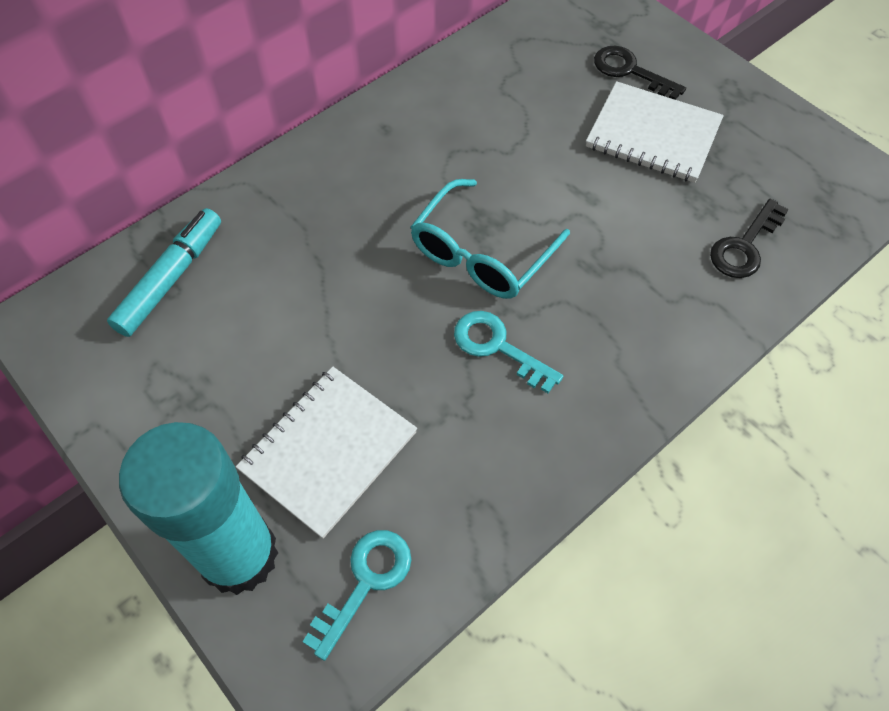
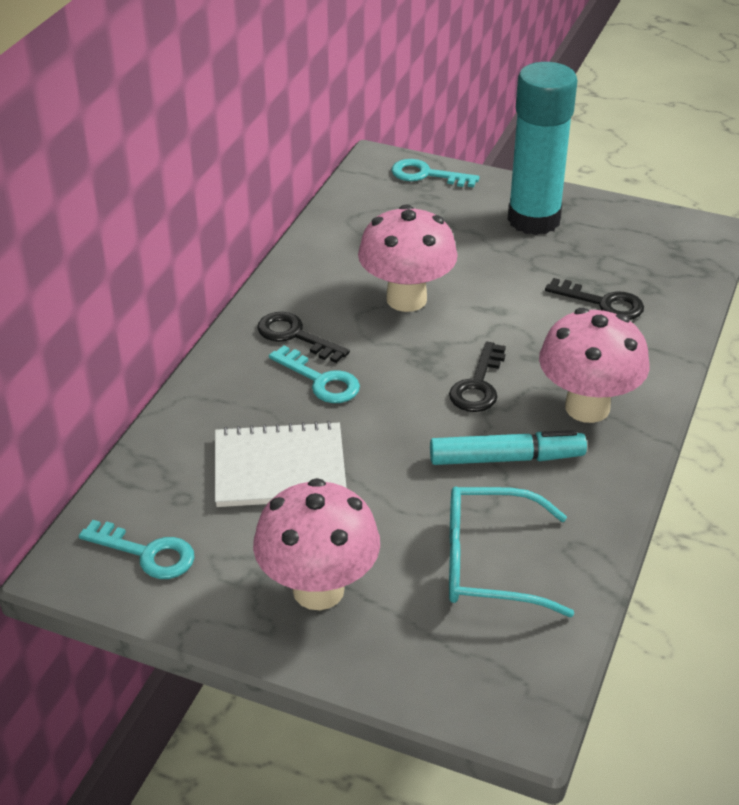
black key: 2 -> 3
pink mushroom: 0 -> 3
turquoise key: 2 -> 3
white notebook: 2 -> 1

